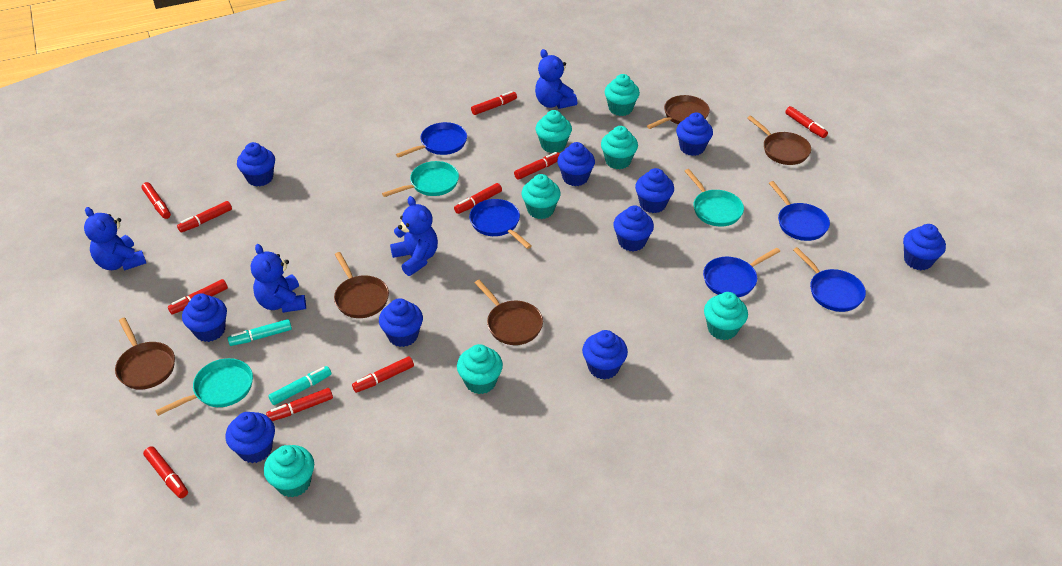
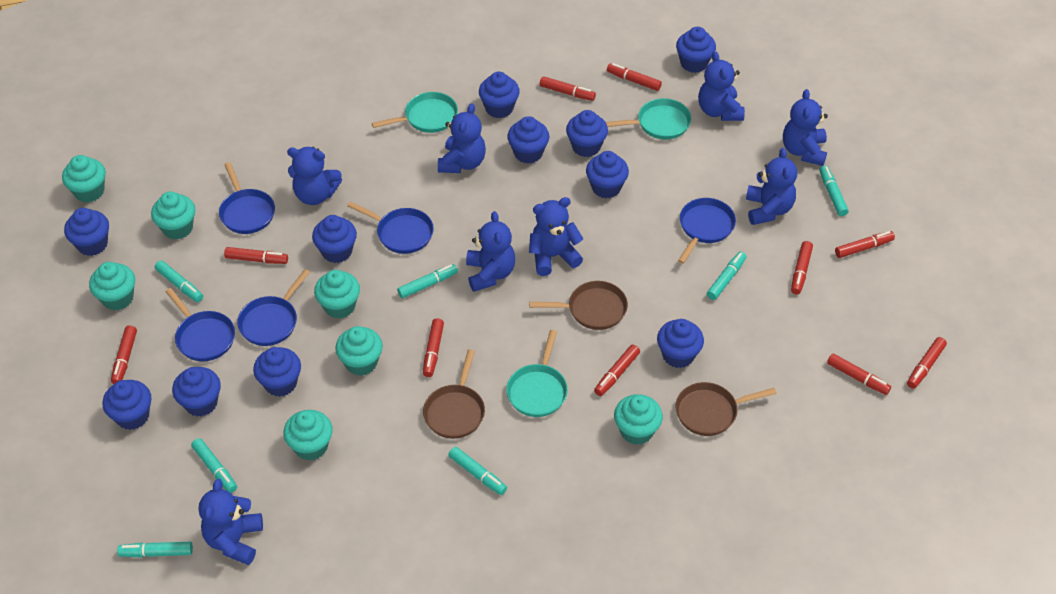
blue cupcake: 10 -> 11
blue teddy bear: 4 -> 8
brown pan: 5 -> 3
turquoise marker: 2 -> 7

